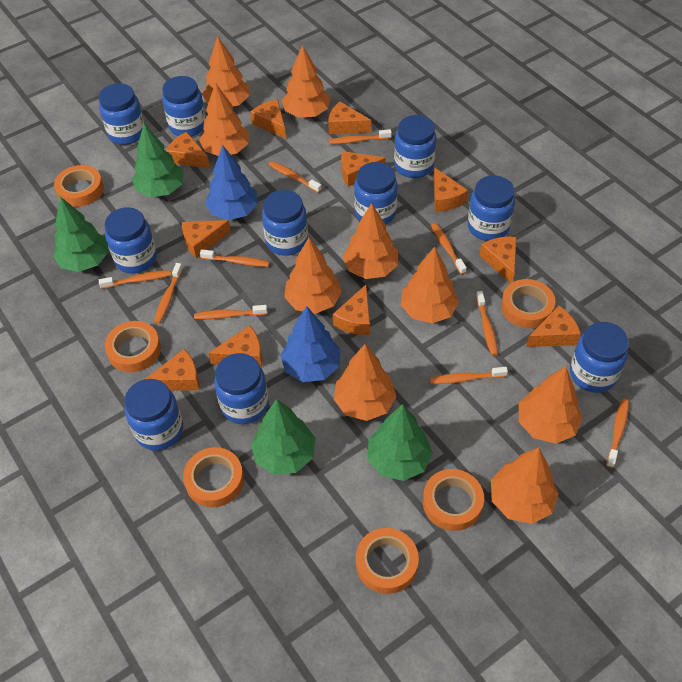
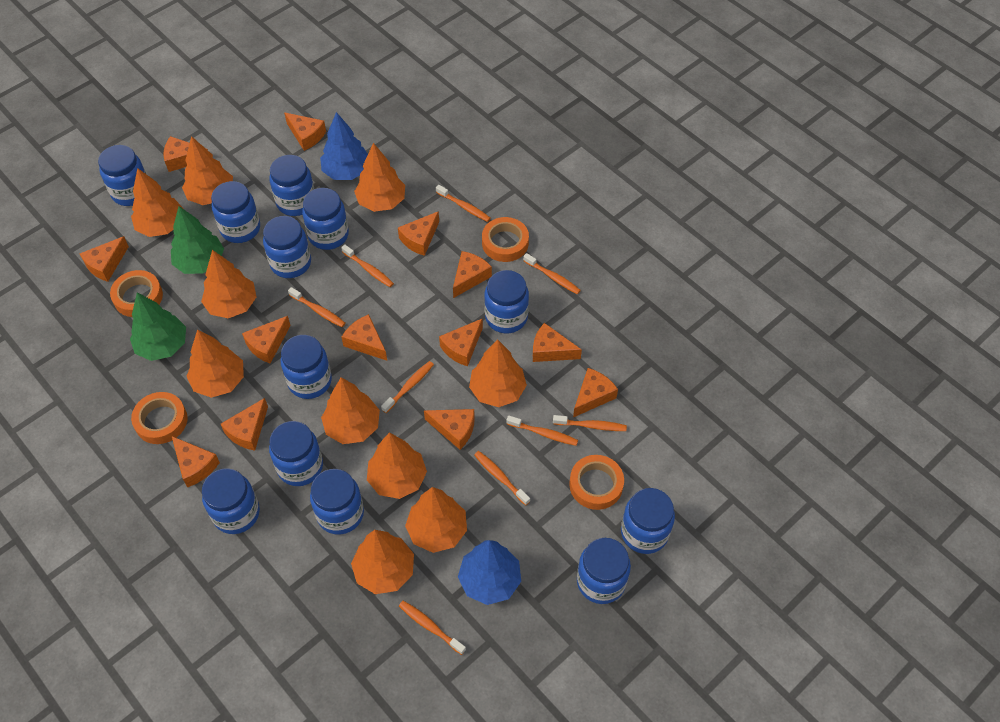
blue jar: 10 -> 12
green tree: 4 -> 2
orange cheese: 11 -> 13
orange tape: 6 -> 4
orange toothbrush: 10 -> 9
orange tree: 9 -> 10

